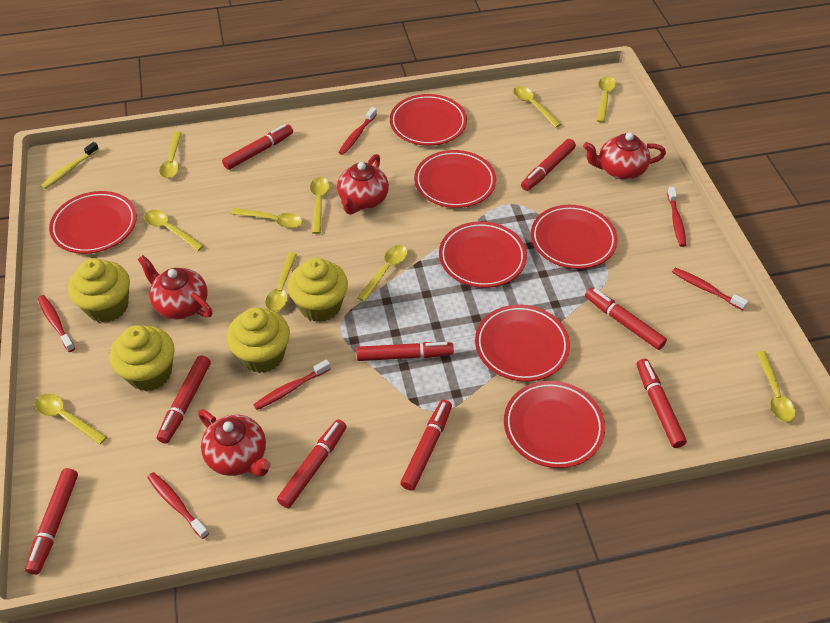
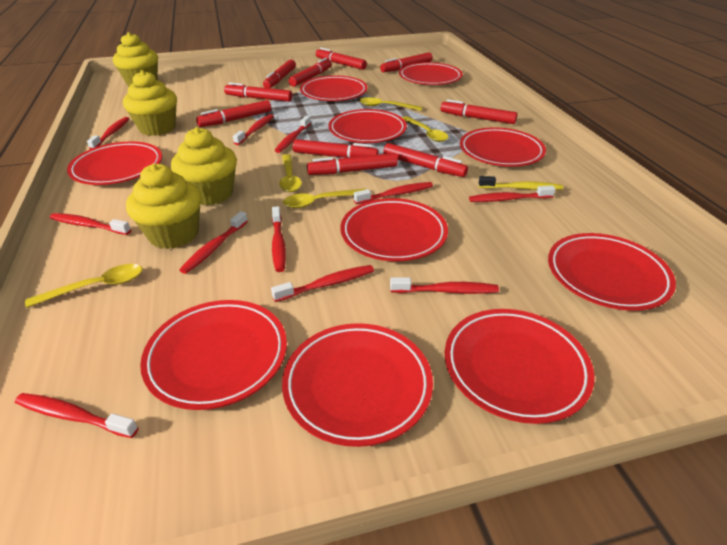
red marker: 9 -> 10
red plate: 7 -> 10
red teapot: 4 -> 0
red toothbrush: 6 -> 11
yellow spoon: 10 -> 5

